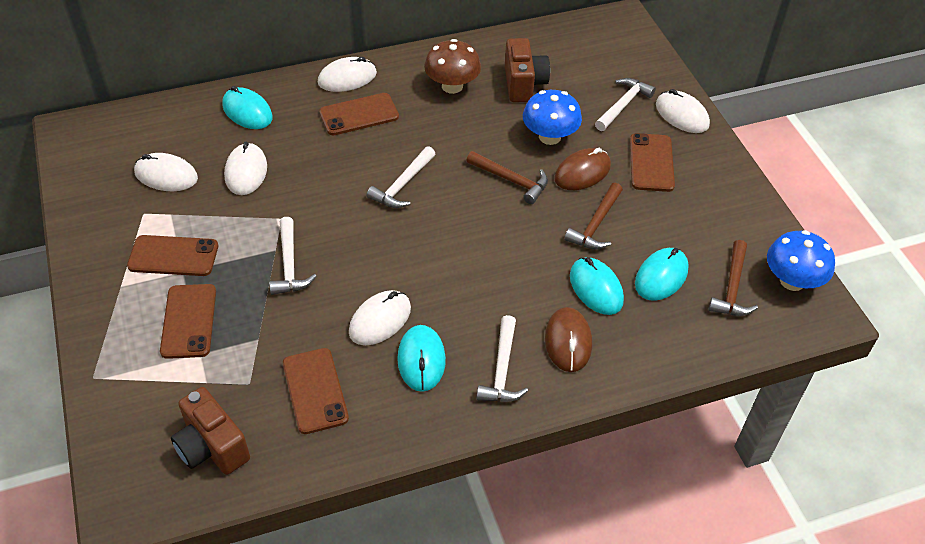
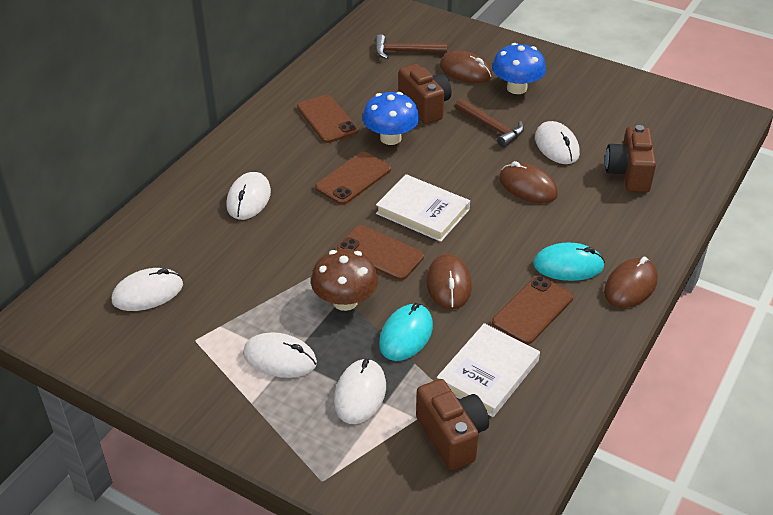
brown camera: 2 -> 3
brown hammer: 3 -> 2
brown mouse: 2 -> 4
brown phone: 5 -> 4
turquoise mouse: 4 -> 2
white book: 0 -> 2
white hammer: 4 -> 0

